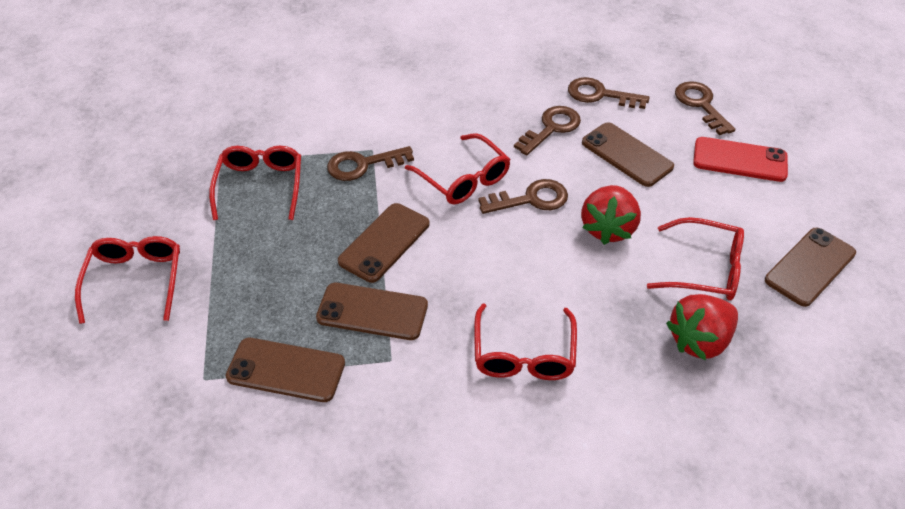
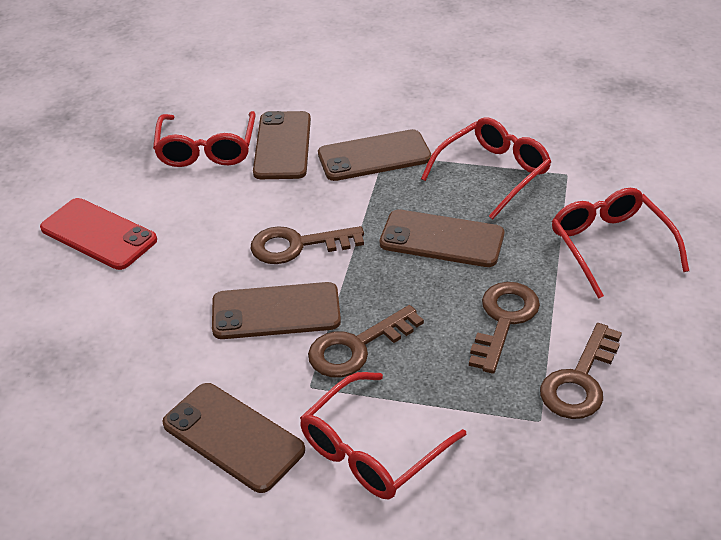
brown key: 5 -> 4
red glasses: 5 -> 4
red strawberry: 2 -> 0

